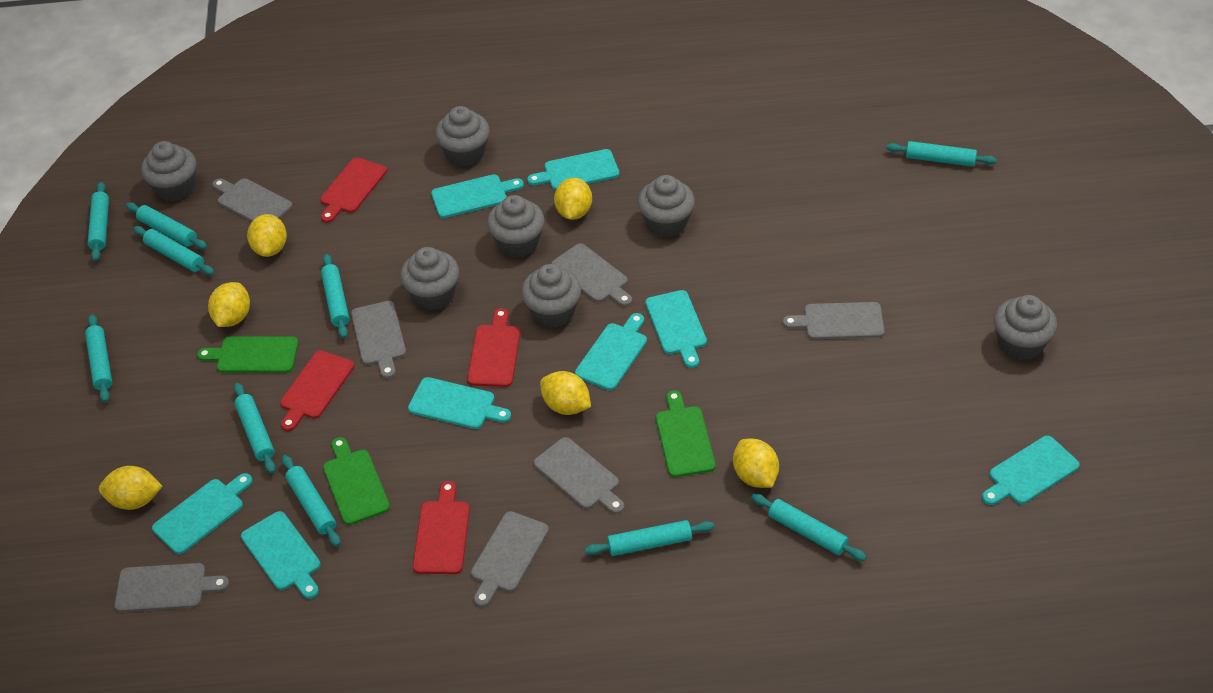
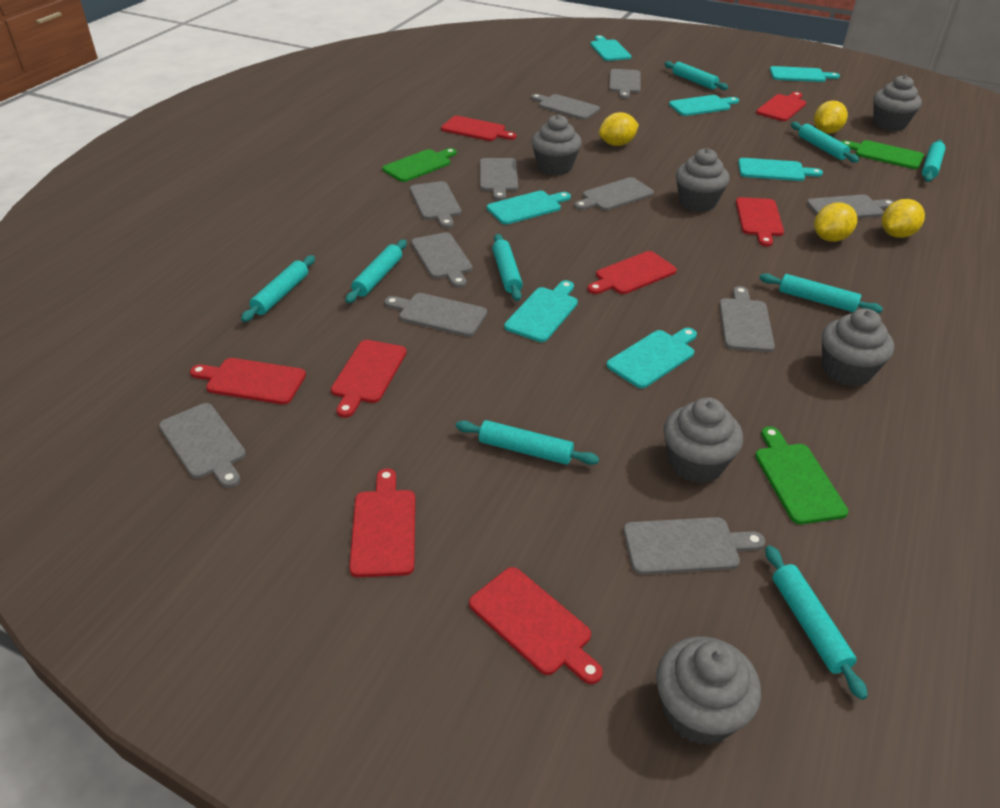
grey cupcake: 7 -> 6
grey cutting board: 7 -> 11
red cutting board: 4 -> 8
turquoise cutting board: 8 -> 7
turquoise rolling pin: 10 -> 9
yellow lemon: 6 -> 4

